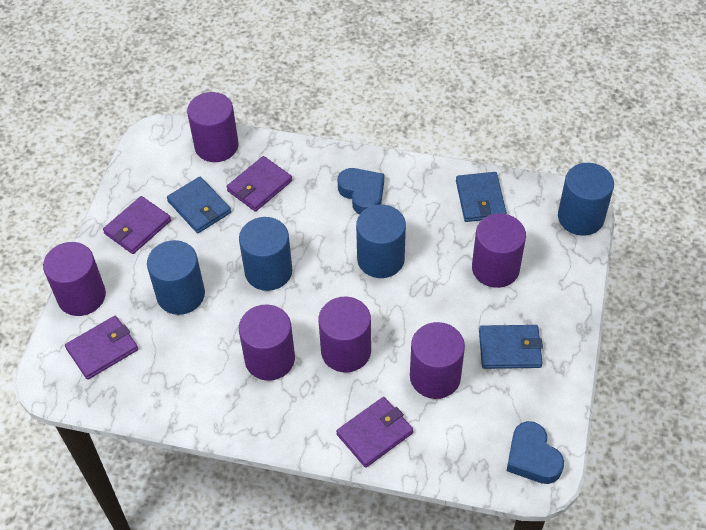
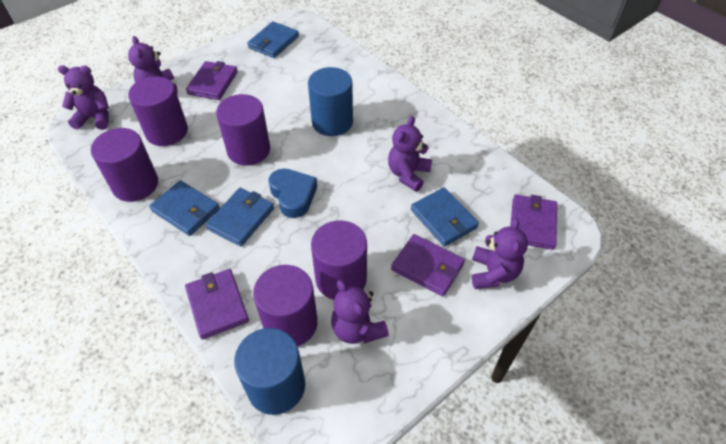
blue cylinder: 4 -> 2
blue heart: 2 -> 1
blue wallet: 3 -> 4
purple cylinder: 6 -> 5
purple teddy bear: 0 -> 5

